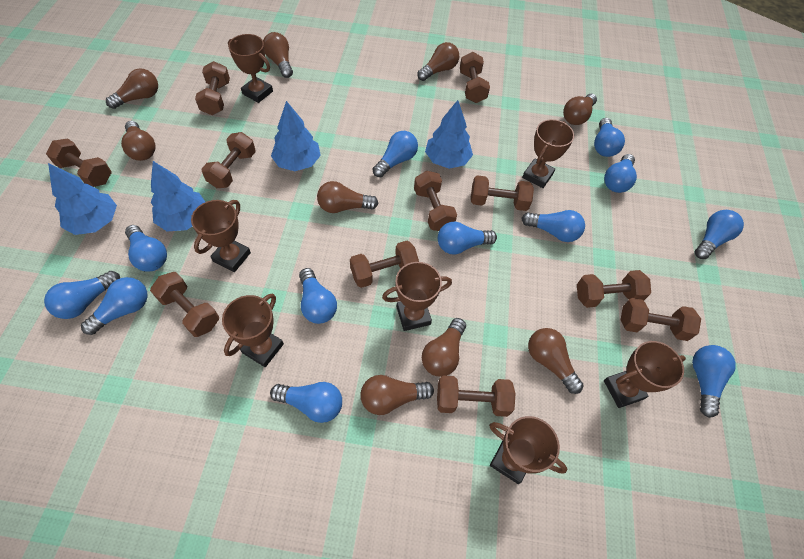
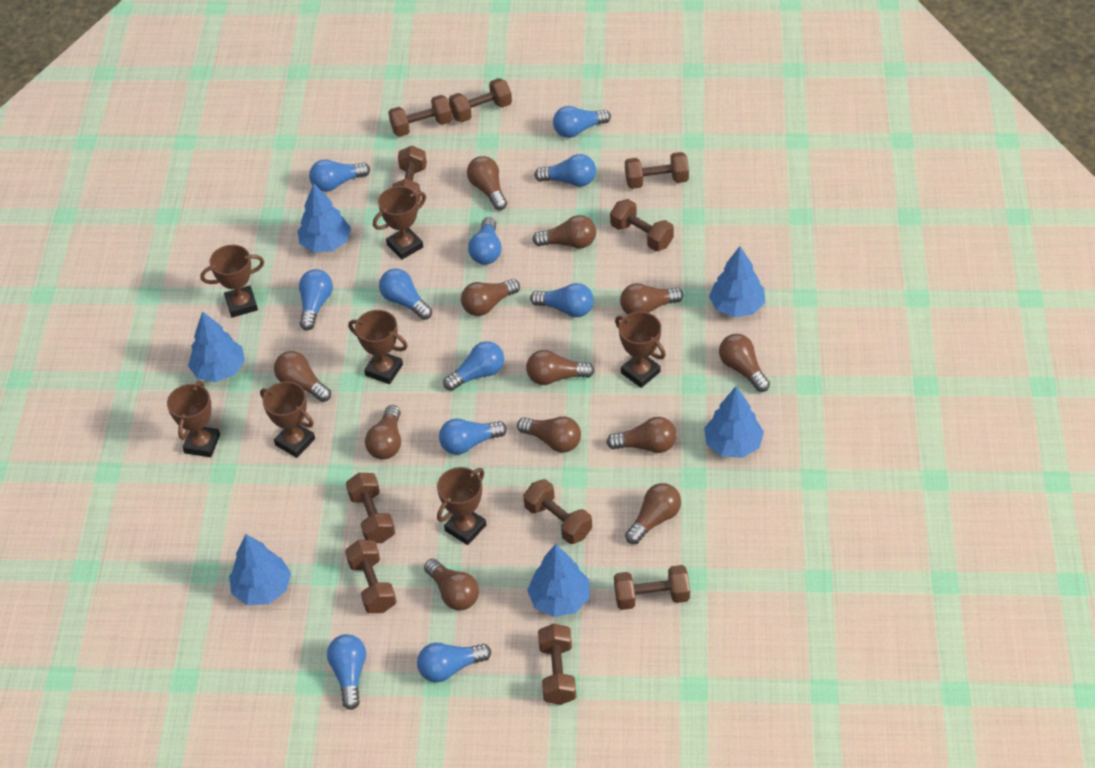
blue light bulb: 12 -> 11
blue tree: 4 -> 6
brown dumbbell: 11 -> 10
brown light bulb: 9 -> 12

